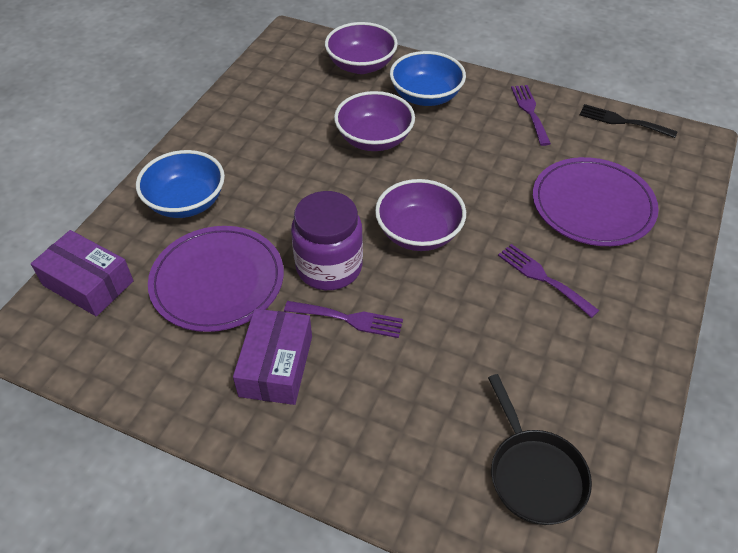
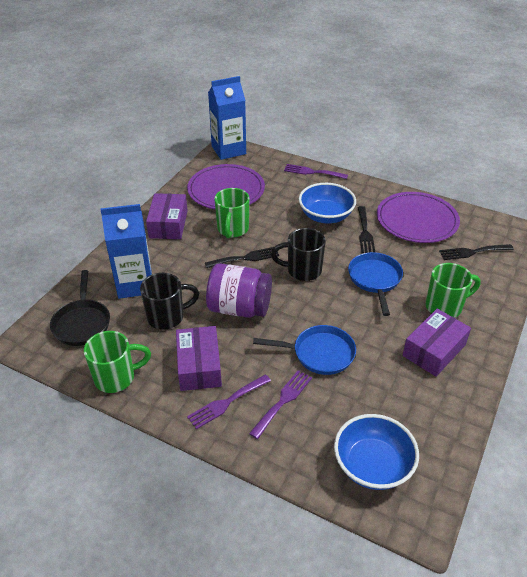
black fork: 1 -> 3
black mug: 0 -> 2
blue carton: 0 -> 2
blue pan: 0 -> 2
green mug: 0 -> 3
purple bowl: 3 -> 0
purple box: 2 -> 3

